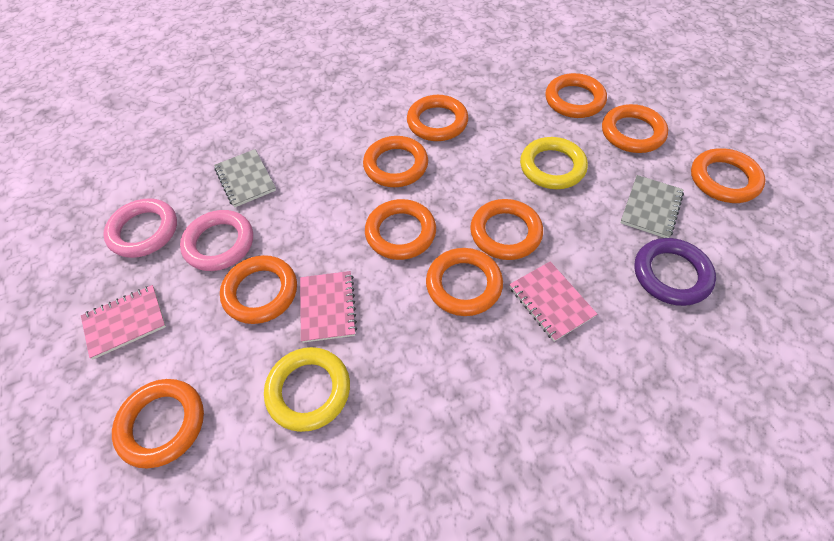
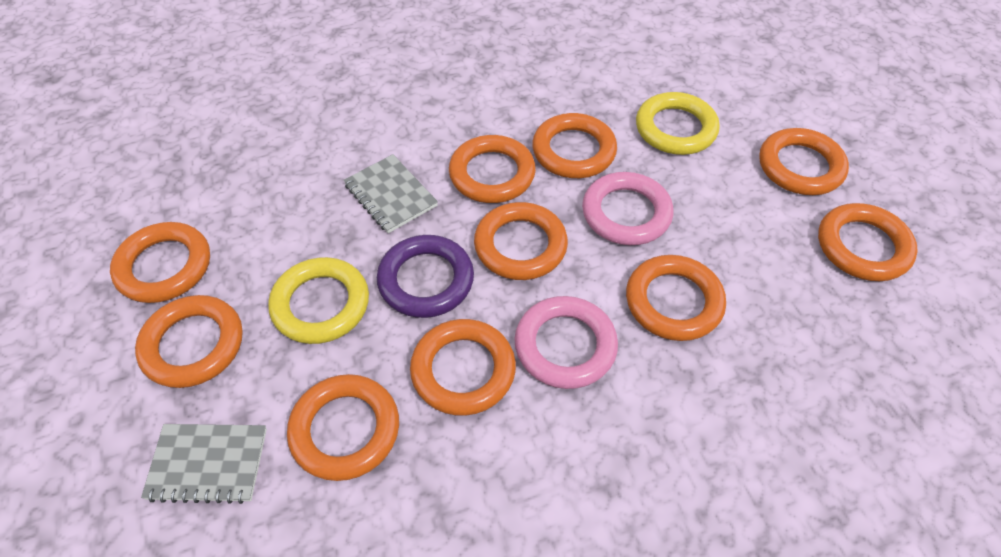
pink notebook: 3 -> 0

